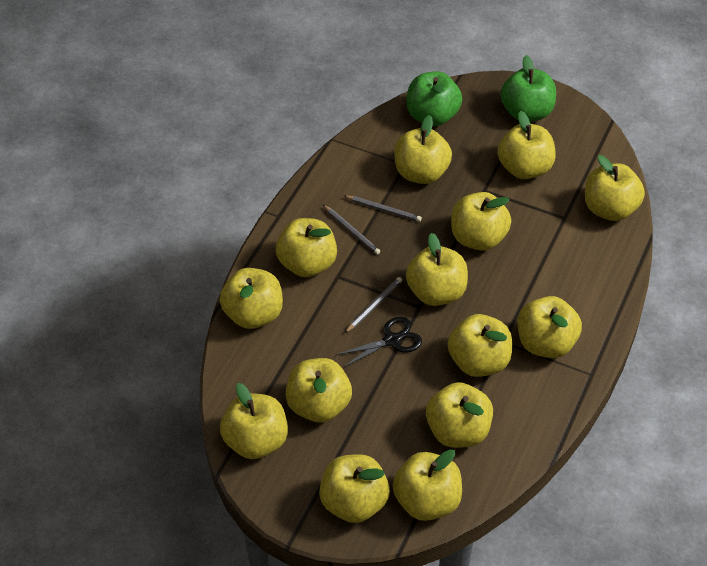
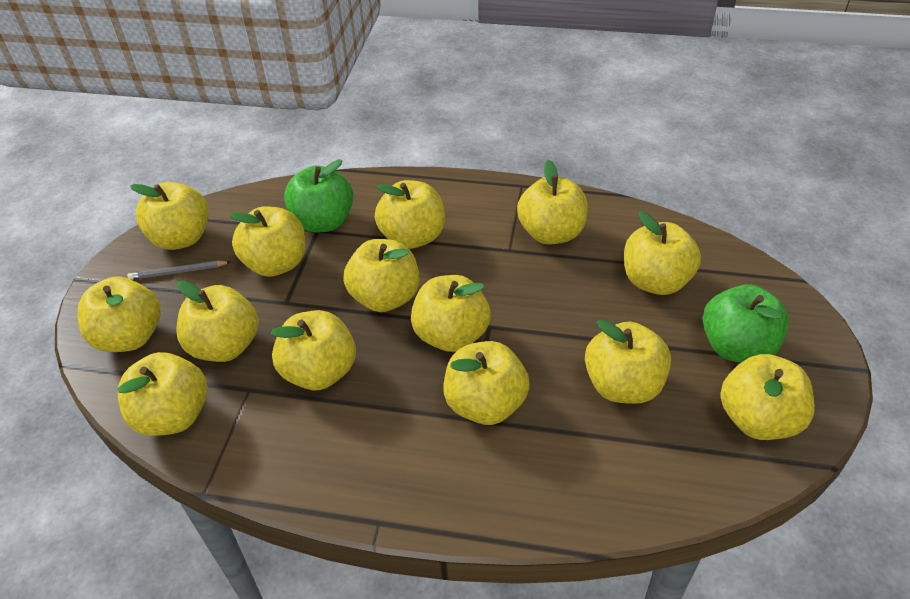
black scissors: 1 -> 0
grey pencil: 3 -> 1

